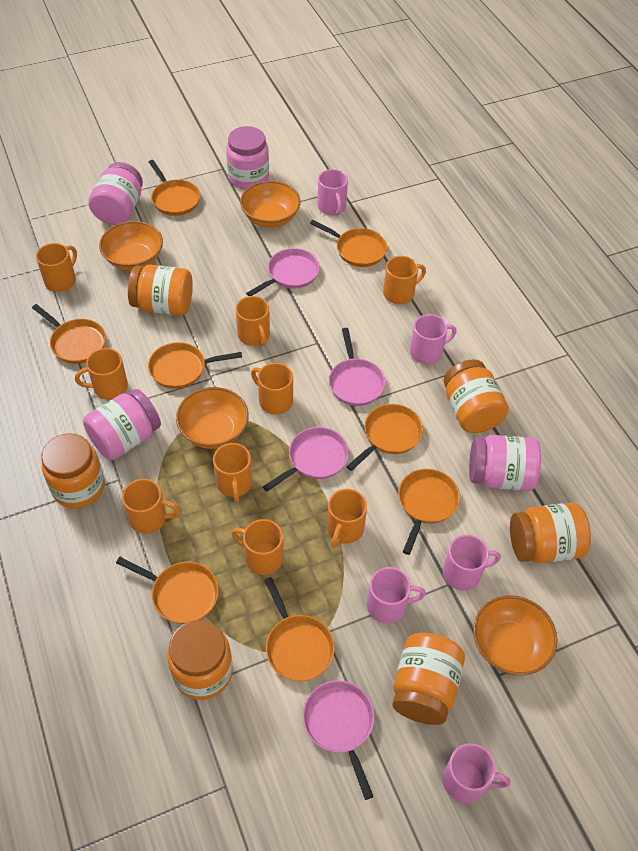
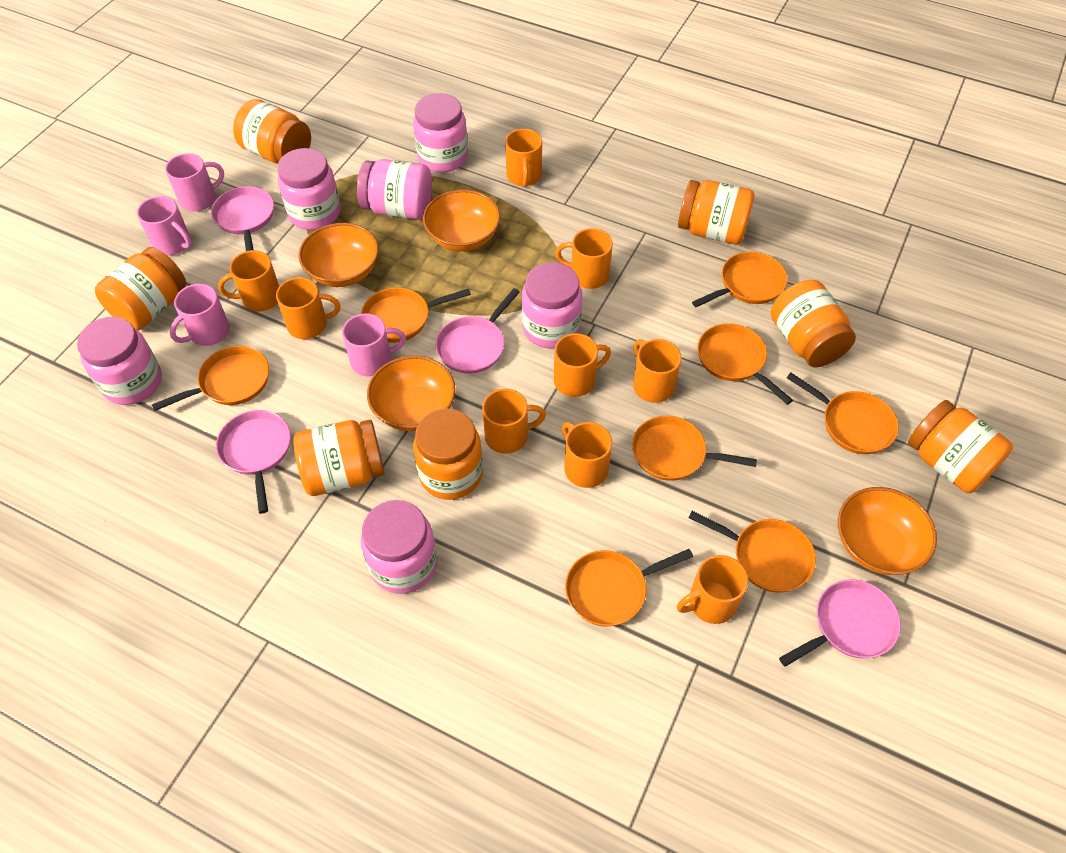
orange jar: 6 -> 7
pink jar: 4 -> 6
pink mug: 5 -> 4

